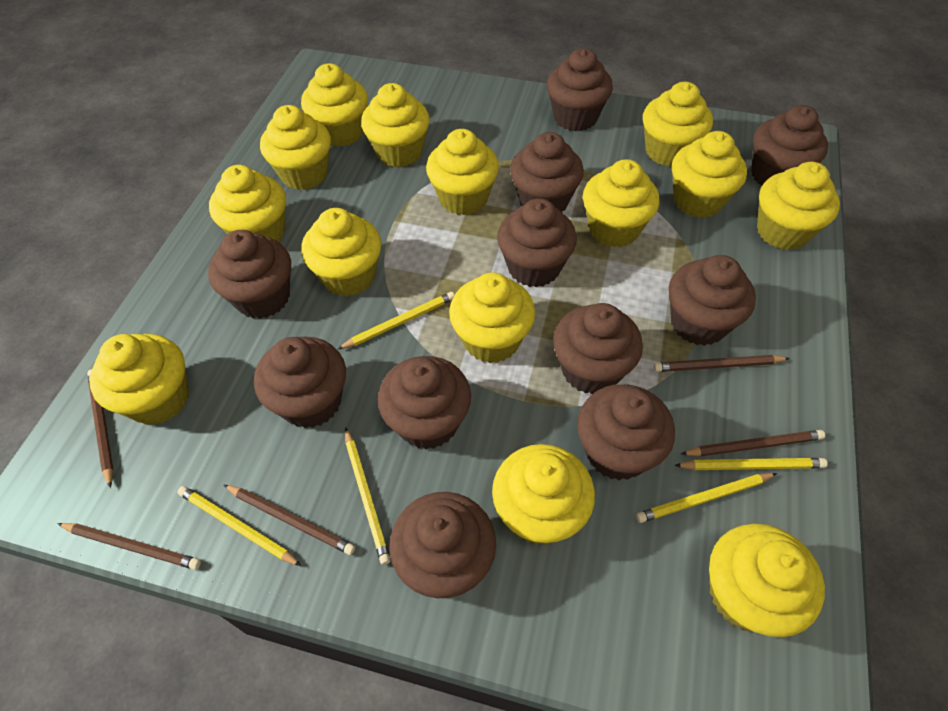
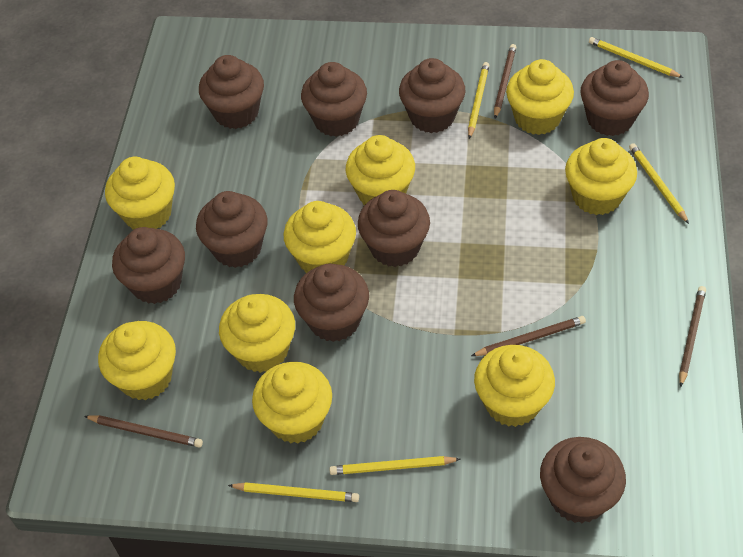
brown cupcake: 11 -> 9
brown pencil: 5 -> 4
yellow cupcake: 14 -> 9

